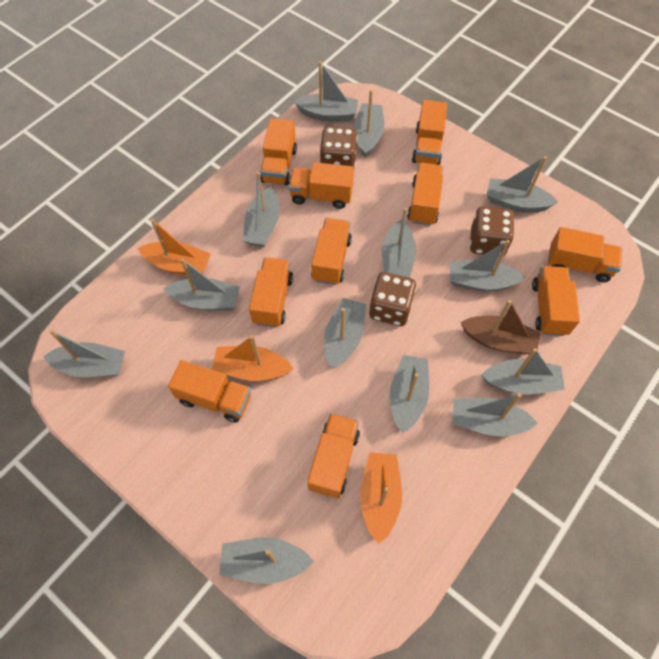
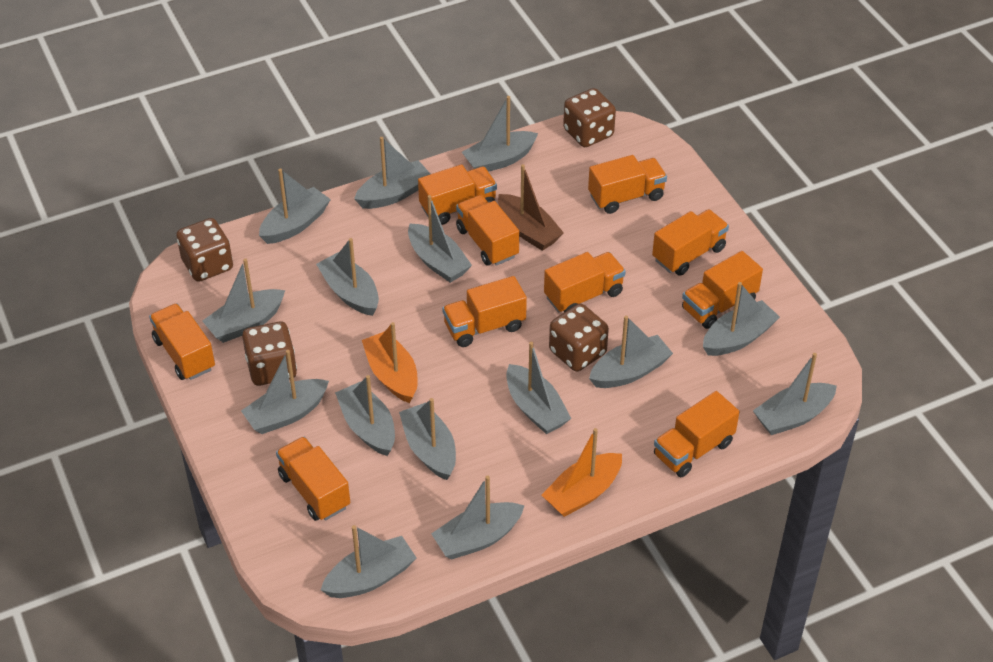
brown dice: 3 -> 4
grey boat: 13 -> 15
orange boat: 3 -> 2

